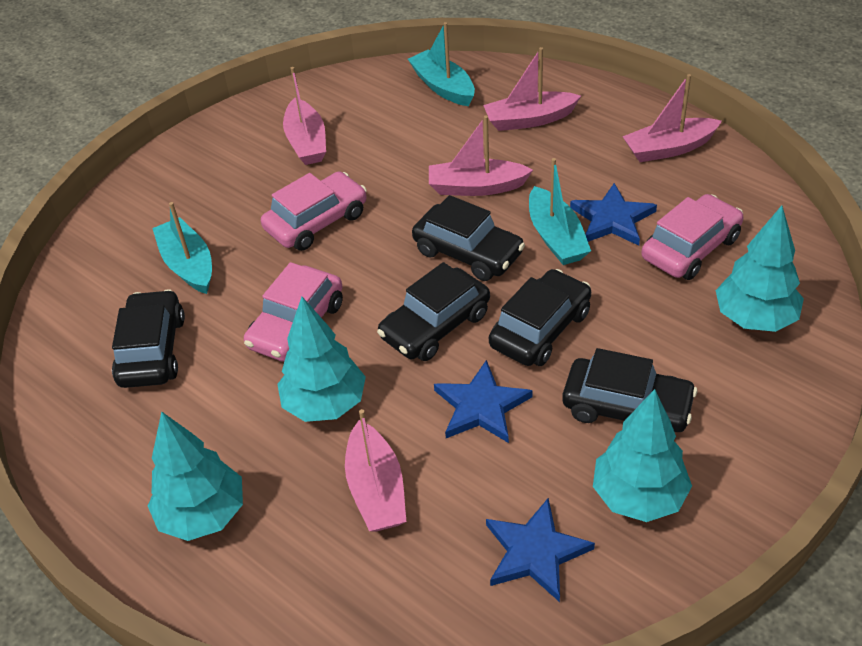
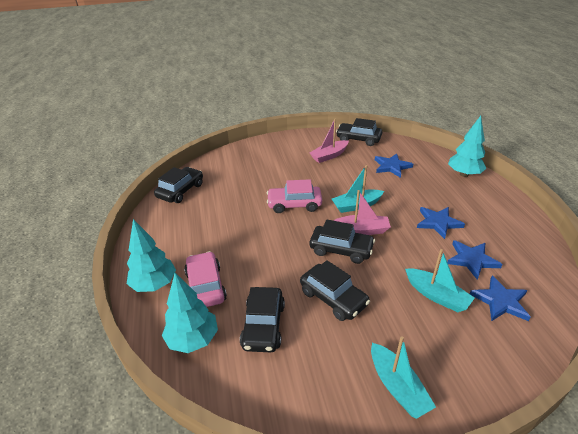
blue star: 3 -> 4
pink boat: 5 -> 2
pink car: 3 -> 2
turquoise tree: 4 -> 3

